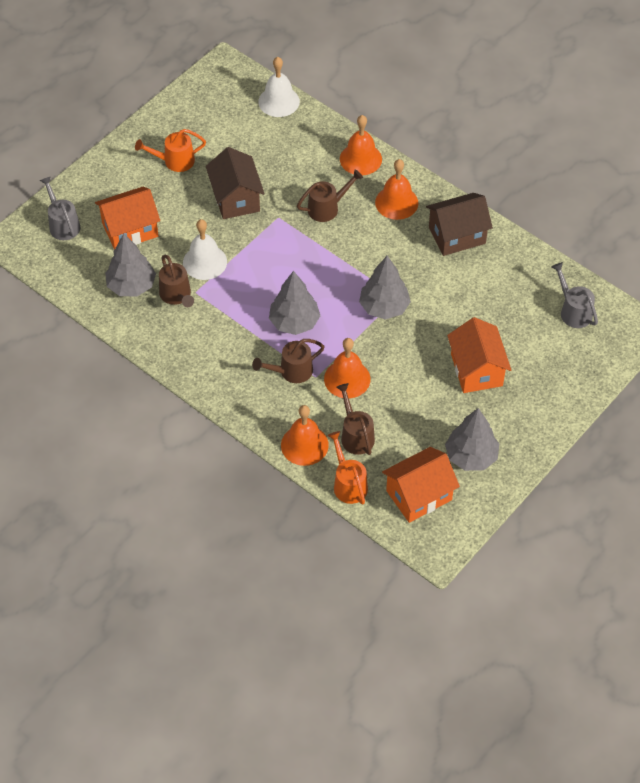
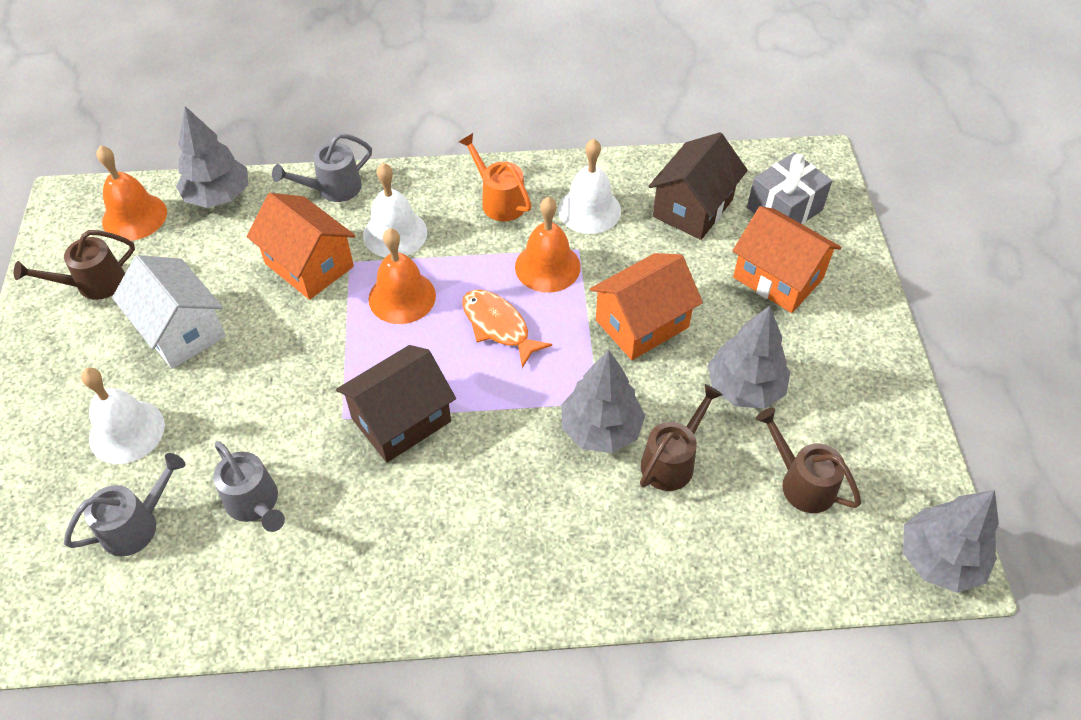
brown watering can: 4 -> 3
grey gift: 0 -> 1
grey watering can: 2 -> 3
orange bell: 4 -> 3
orange fish: 0 -> 1
orange watering can: 2 -> 1
white bell: 2 -> 3
white house: 0 -> 1

